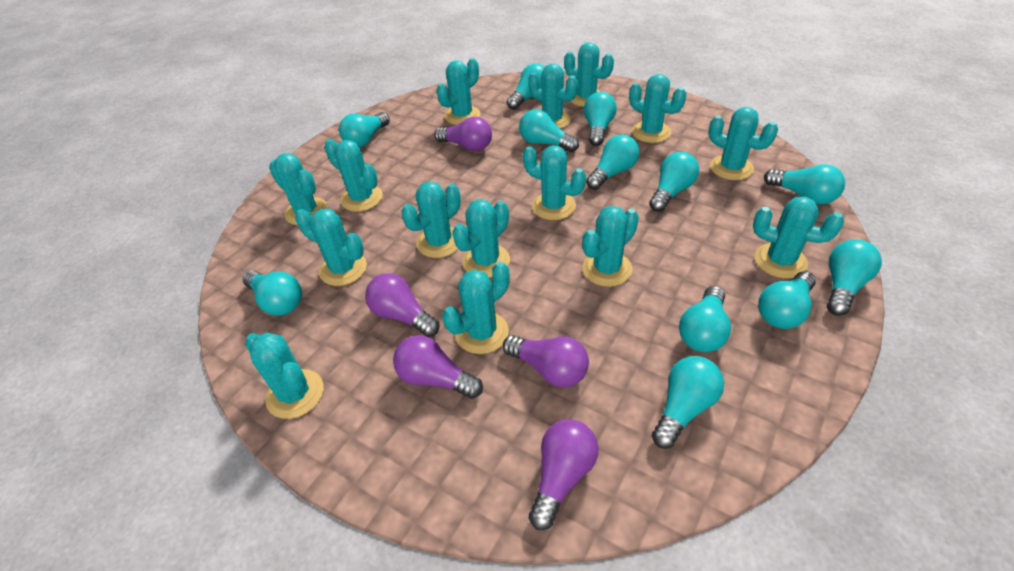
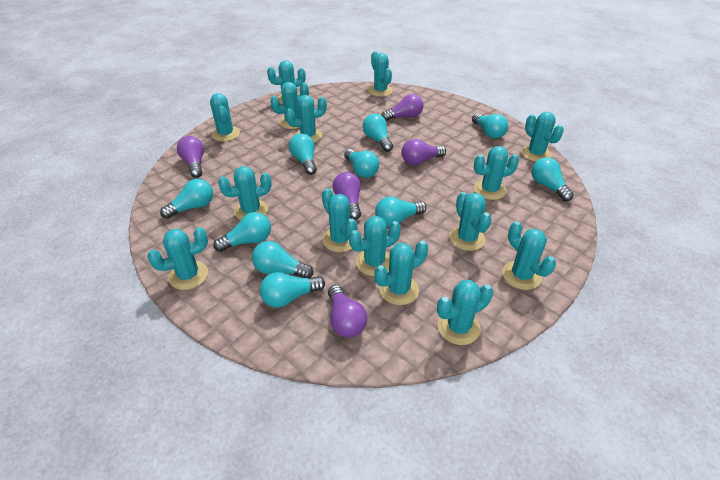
turquoise light bulb: 12 -> 10

